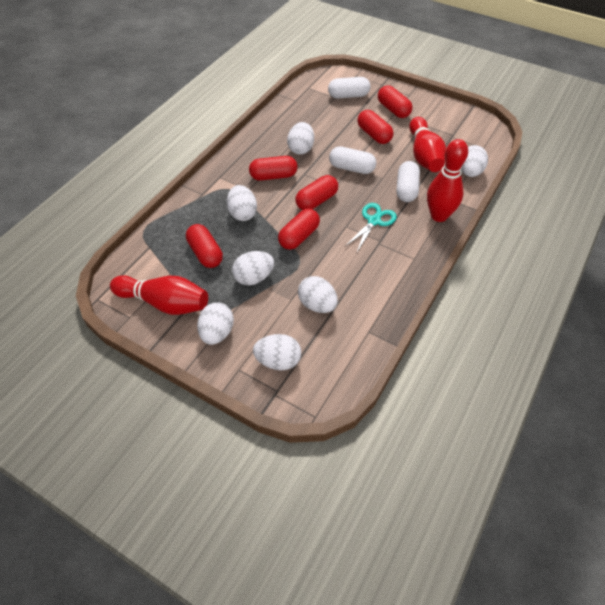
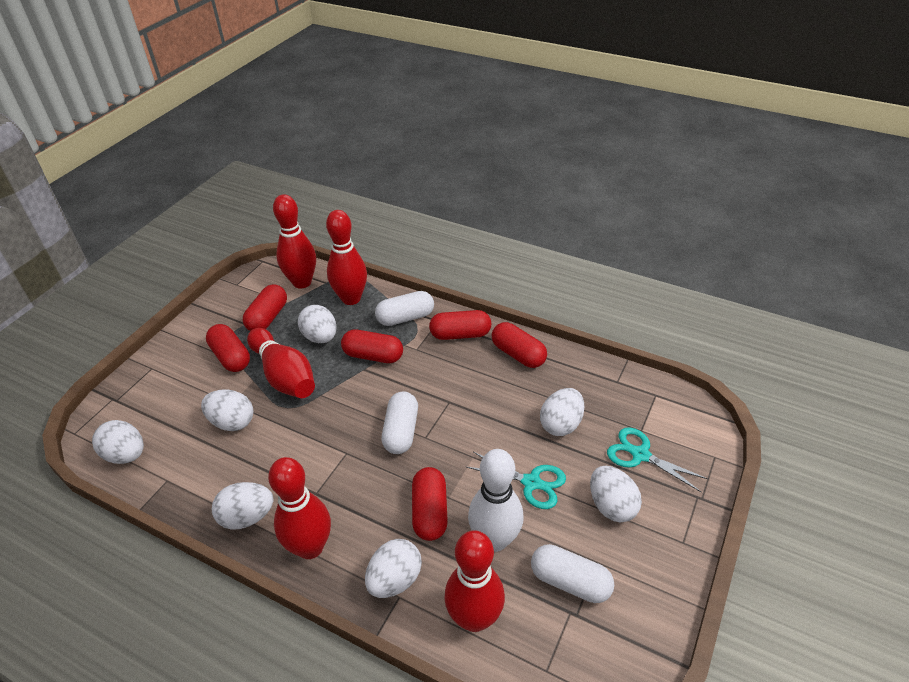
red bowling pin: 3 -> 5
turquoise scissors: 1 -> 2
white bowling pin: 0 -> 1

